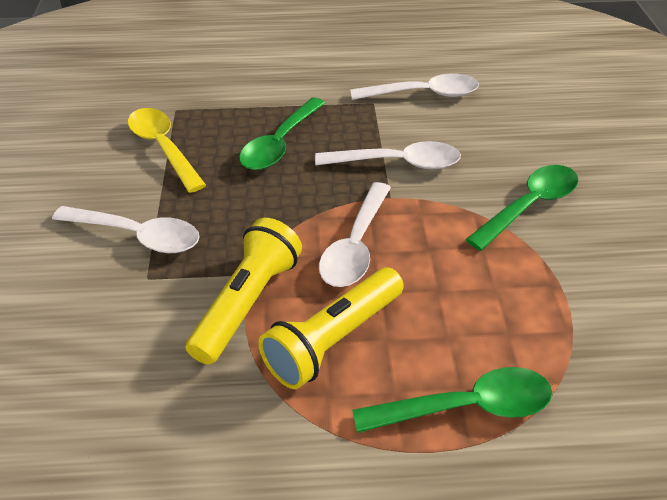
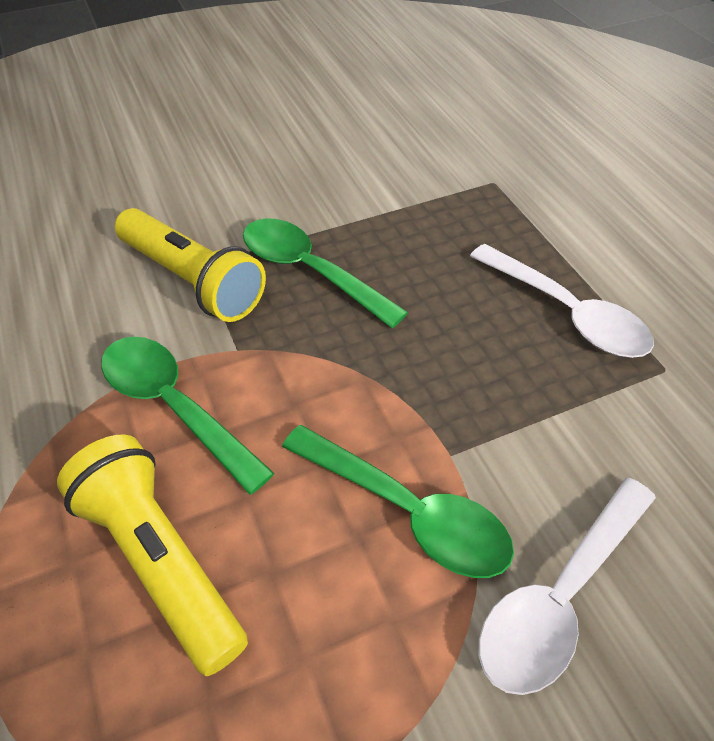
white spoon: 4 -> 2
yellow spoon: 1 -> 0

